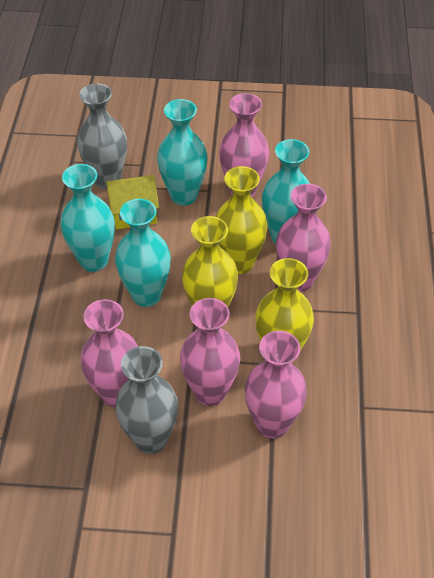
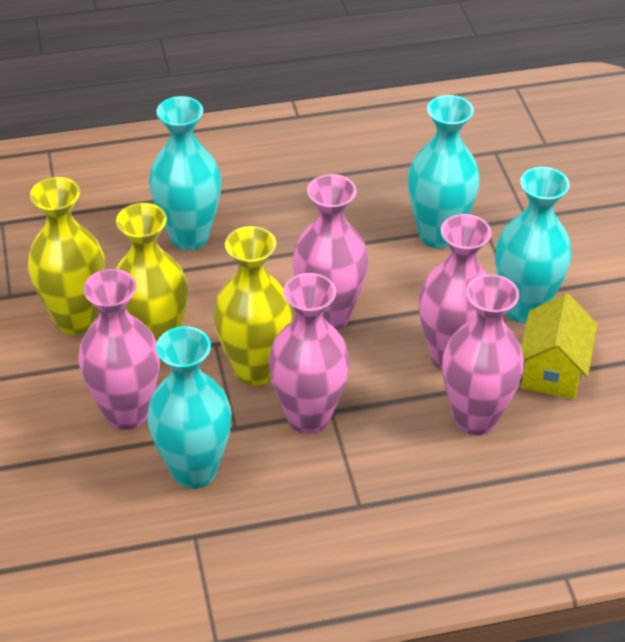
grey vase: 2 -> 0

